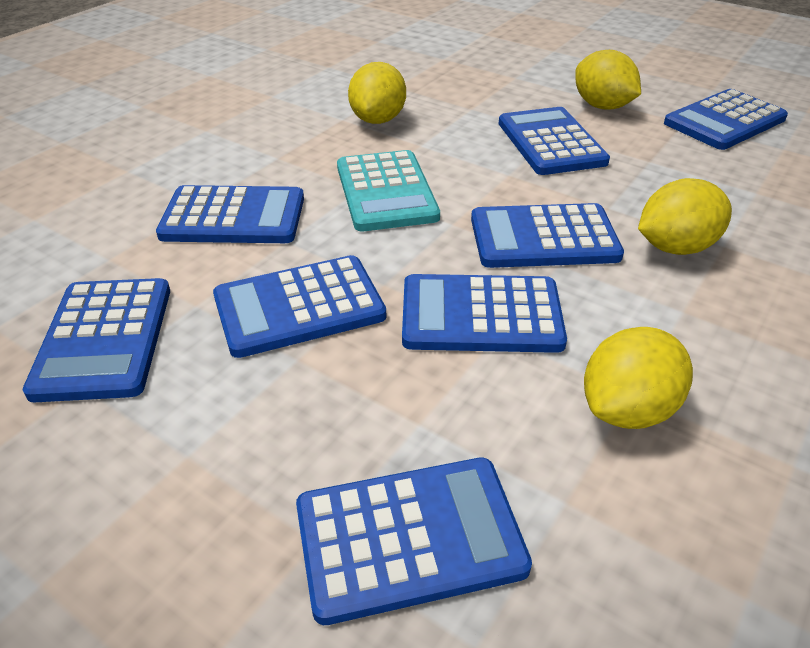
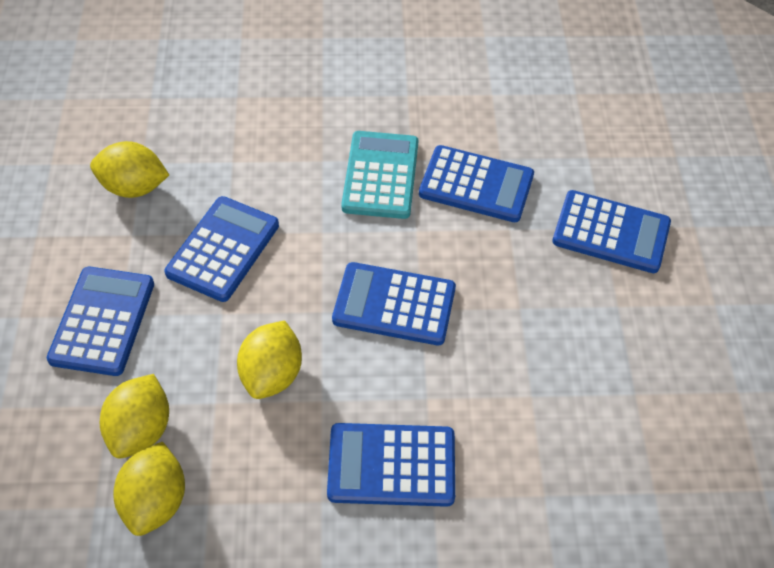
blue calculator: 8 -> 6

